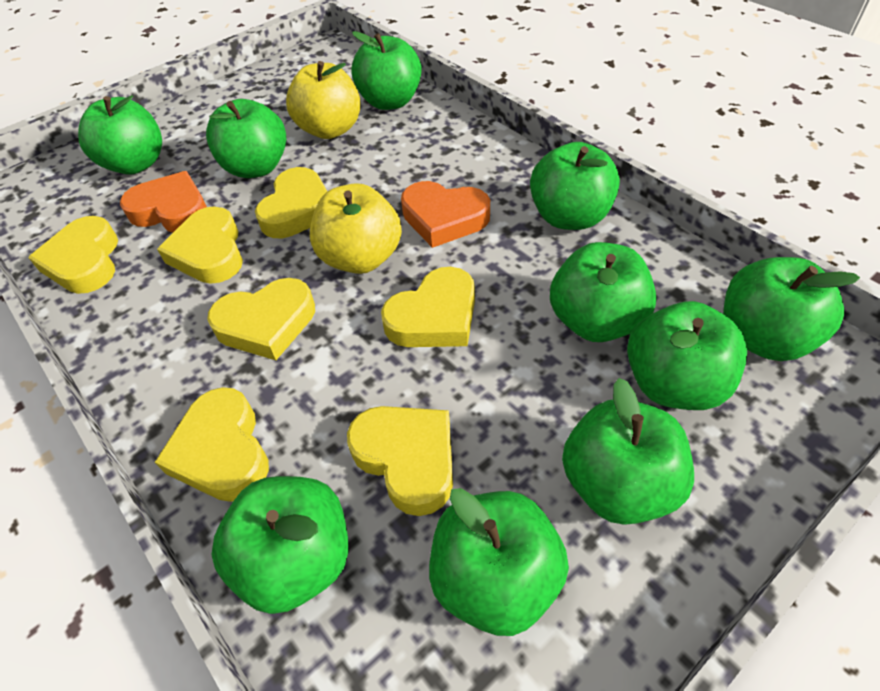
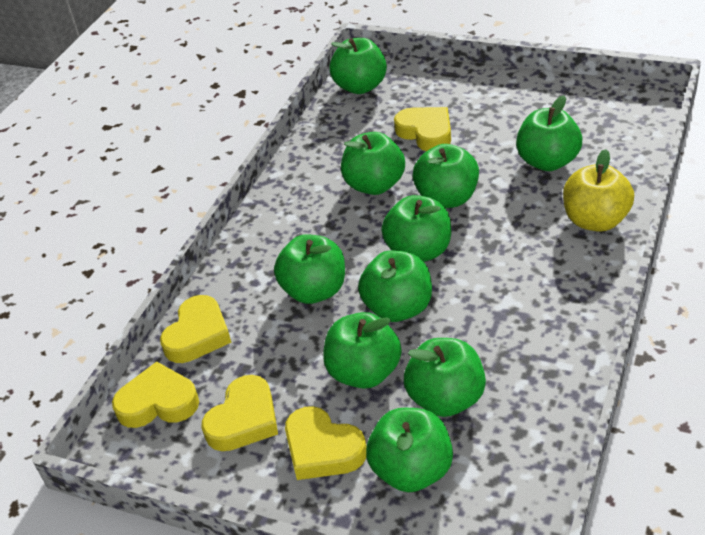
orange heart: 2 -> 0
yellow apple: 2 -> 1
yellow heart: 7 -> 5

